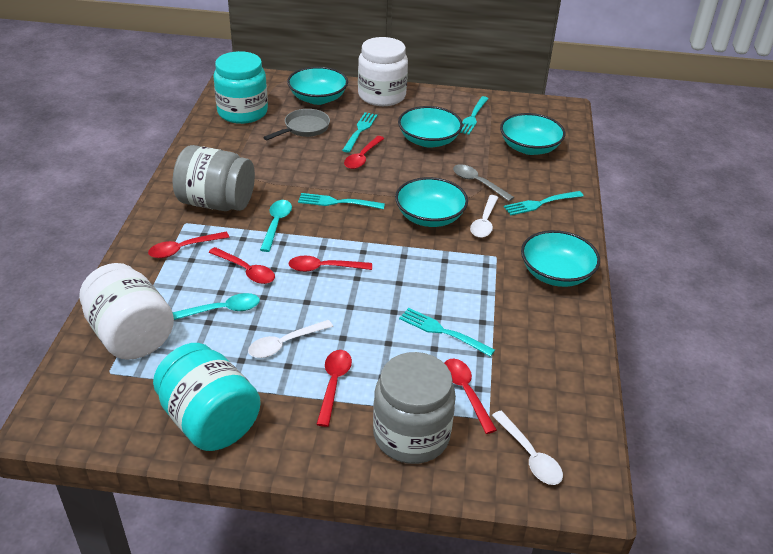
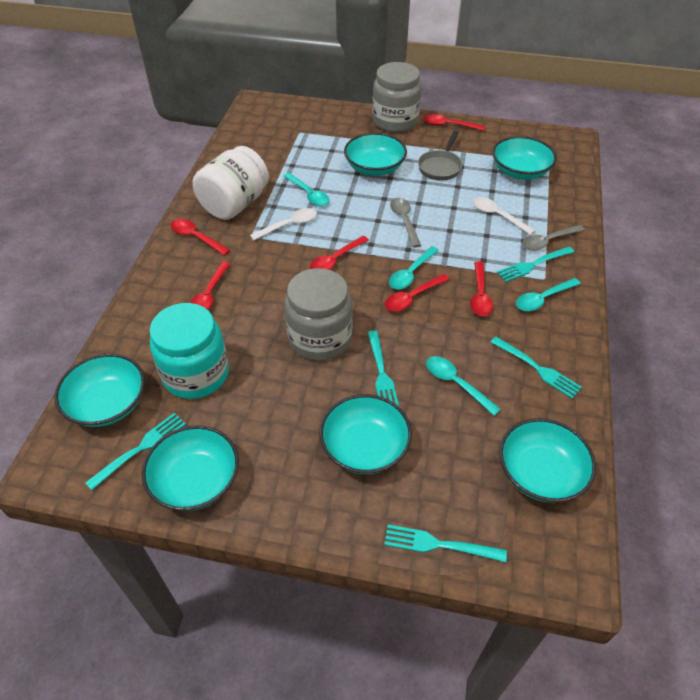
grey spoon: 1 -> 2
turquoise bowl: 5 -> 6
turquoise jar: 2 -> 1
turquoise spoon: 2 -> 4
white jar: 2 -> 1
white spoon: 3 -> 2

